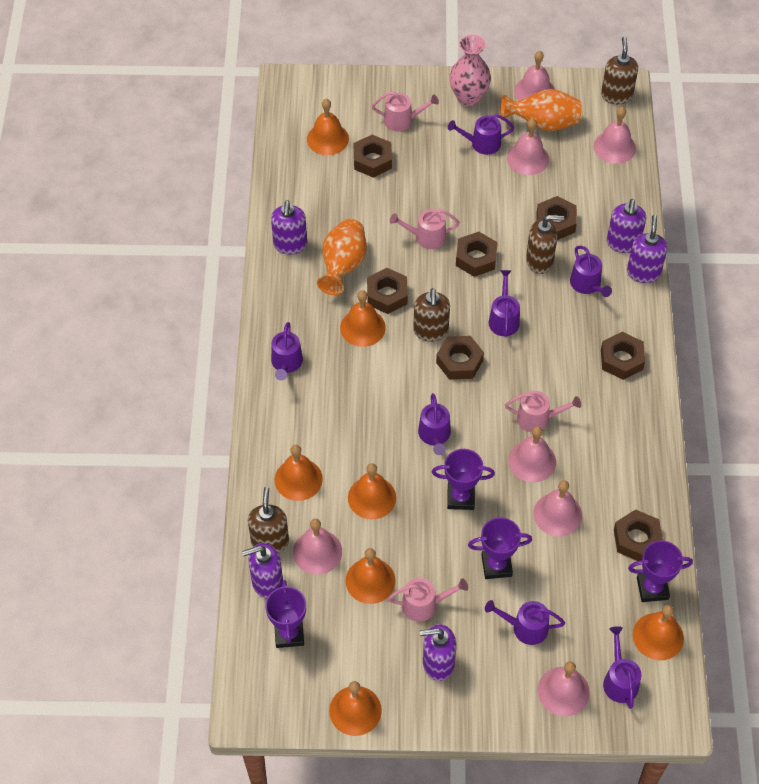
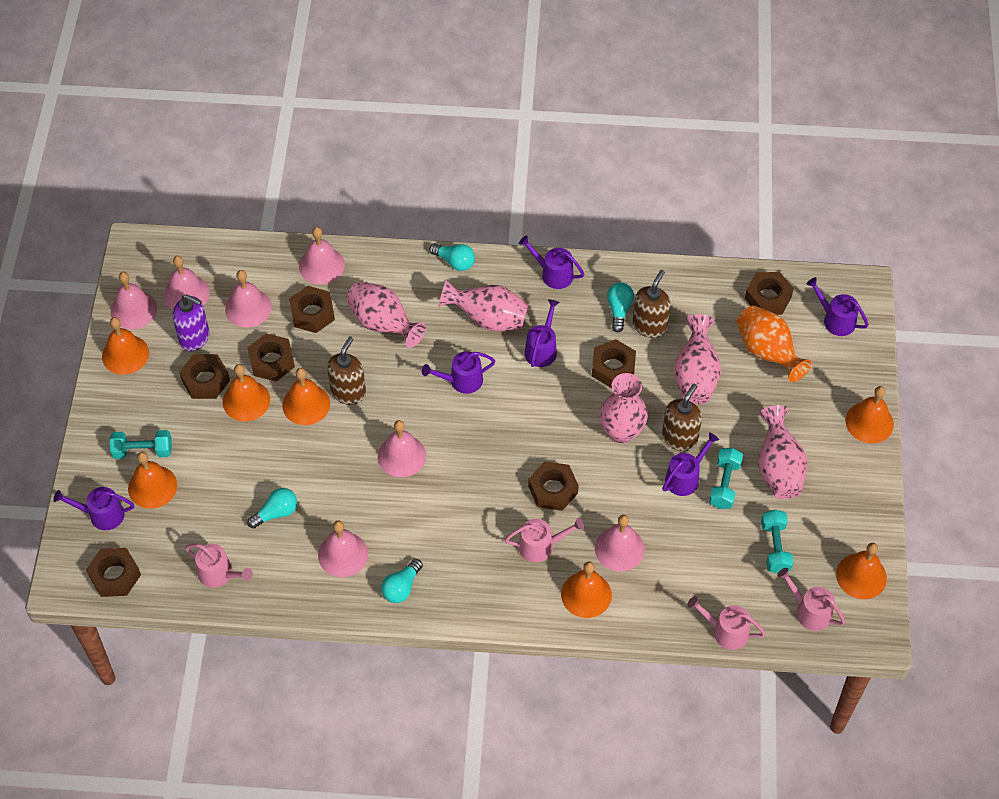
brown soap dispenser: 4 -> 3
orange vase: 2 -> 1
pink vase: 1 -> 5
purple soap dispenser: 5 -> 1
purple trophy: 4 -> 0
purple watering can: 7 -> 6
turquoise dumbbell: 0 -> 3
turquoise light bulb: 0 -> 4

